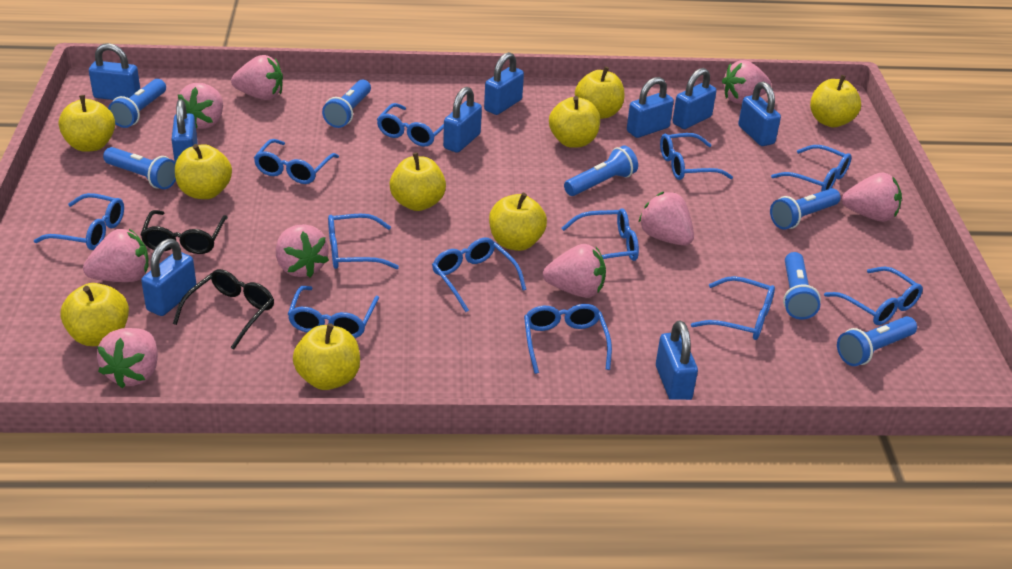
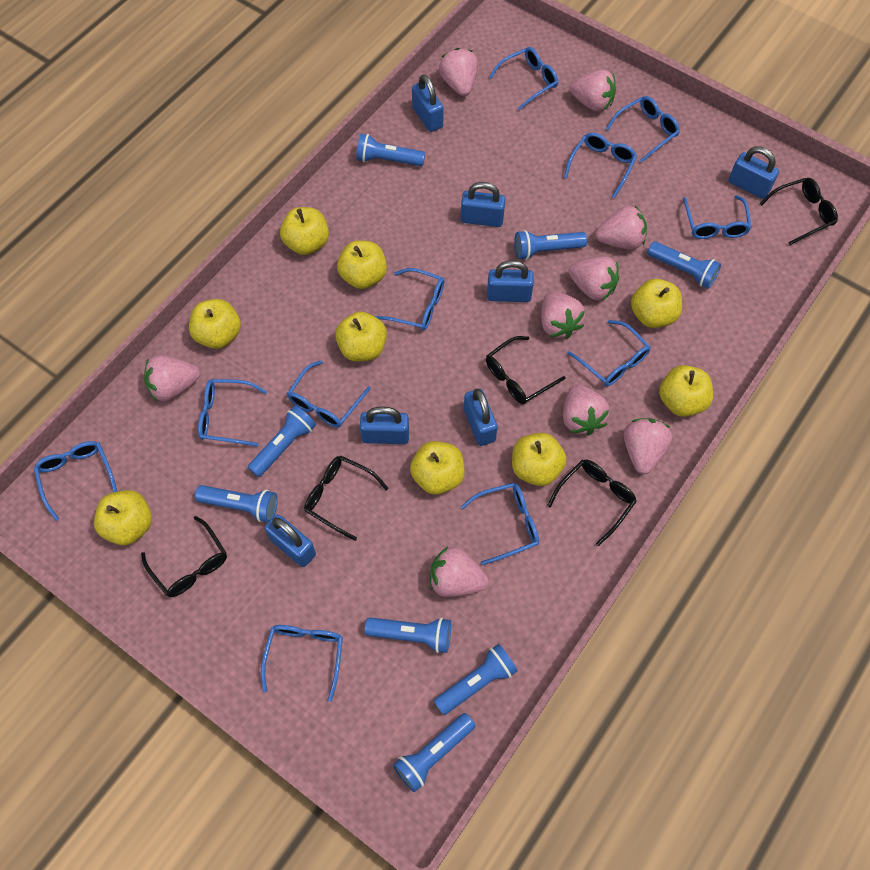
black glasses: 2 -> 5
blue flashlight: 7 -> 8
blue glasses: 12 -> 11
blue padlock: 9 -> 7

